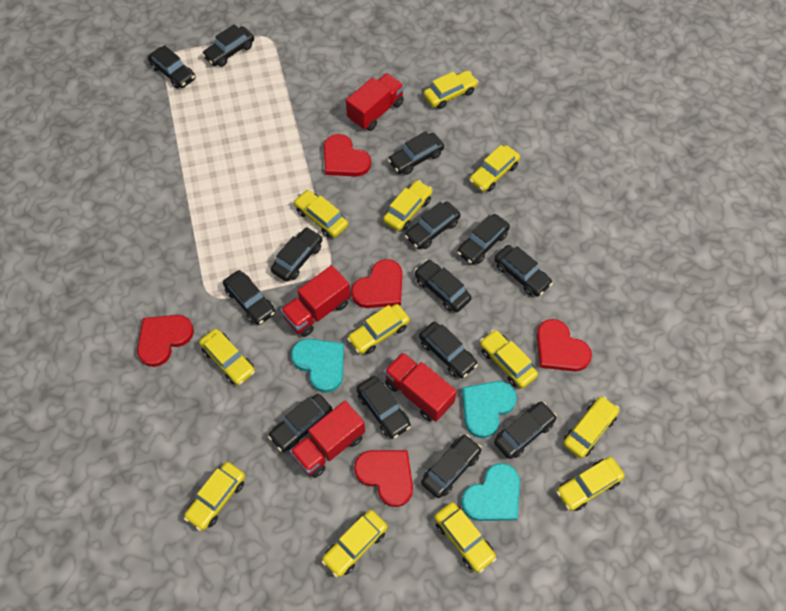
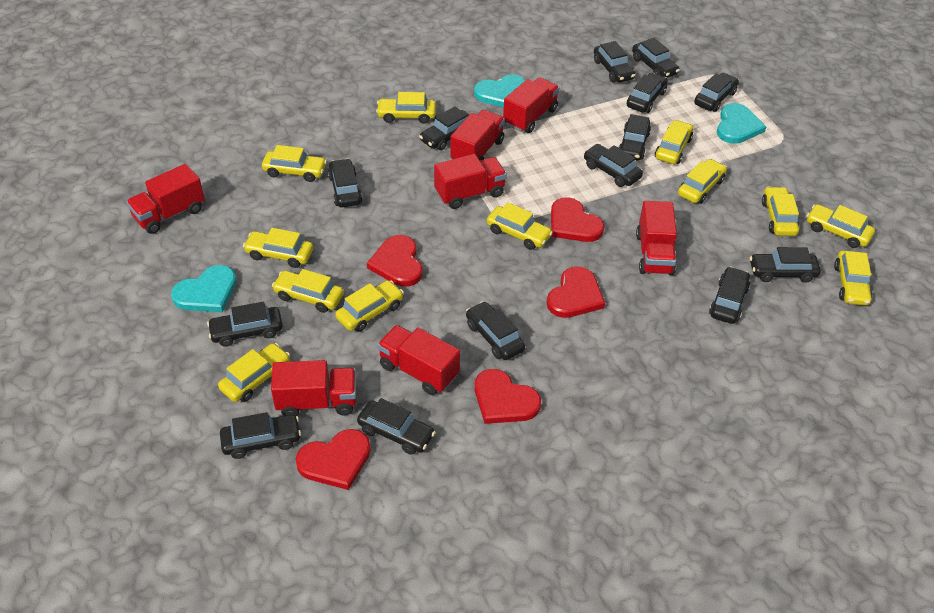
red truck: 4 -> 7

